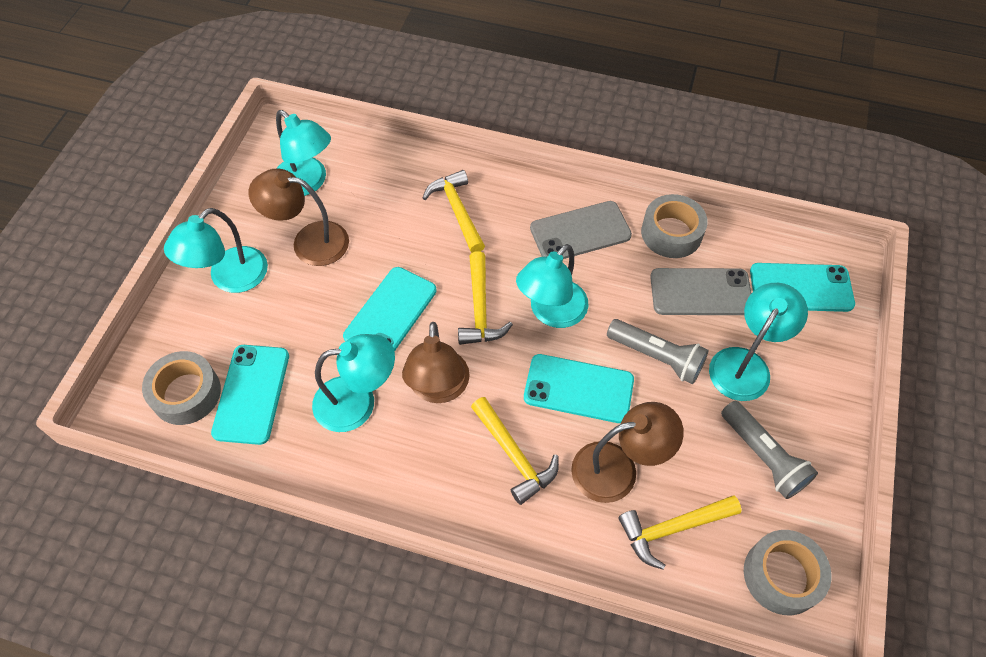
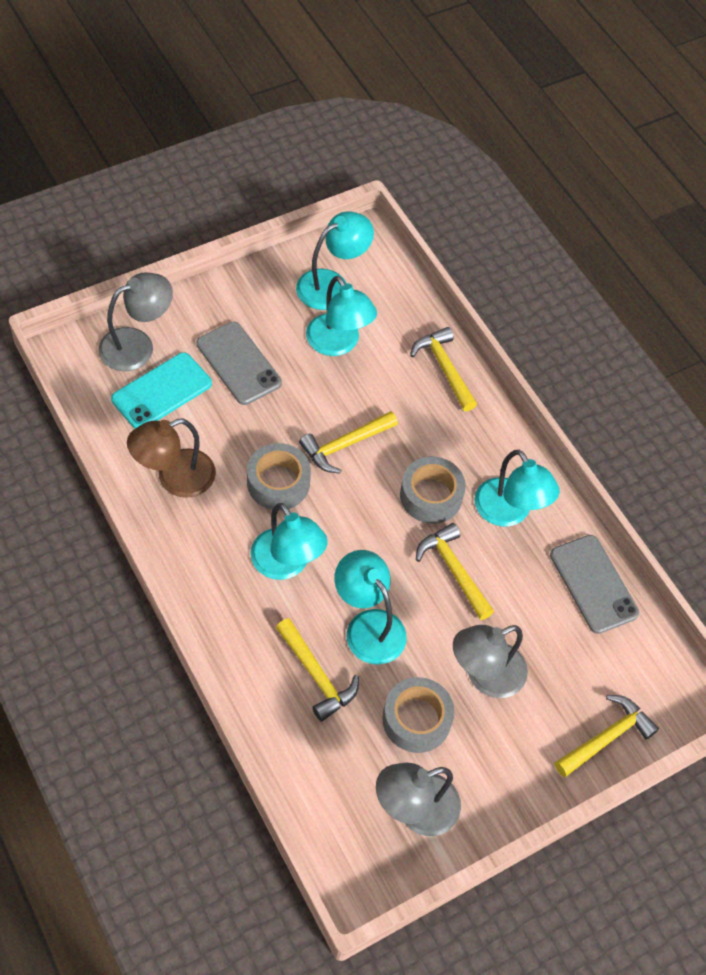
brown lamp: 3 -> 1
grey flashlight: 2 -> 0
grey lamp: 0 -> 3
turquoise phone: 4 -> 1
yellow hammer: 4 -> 5

